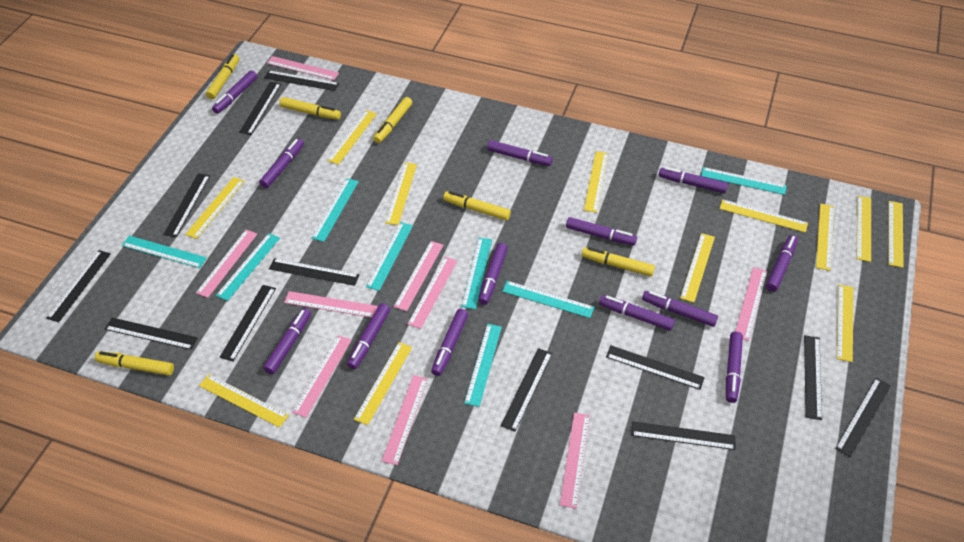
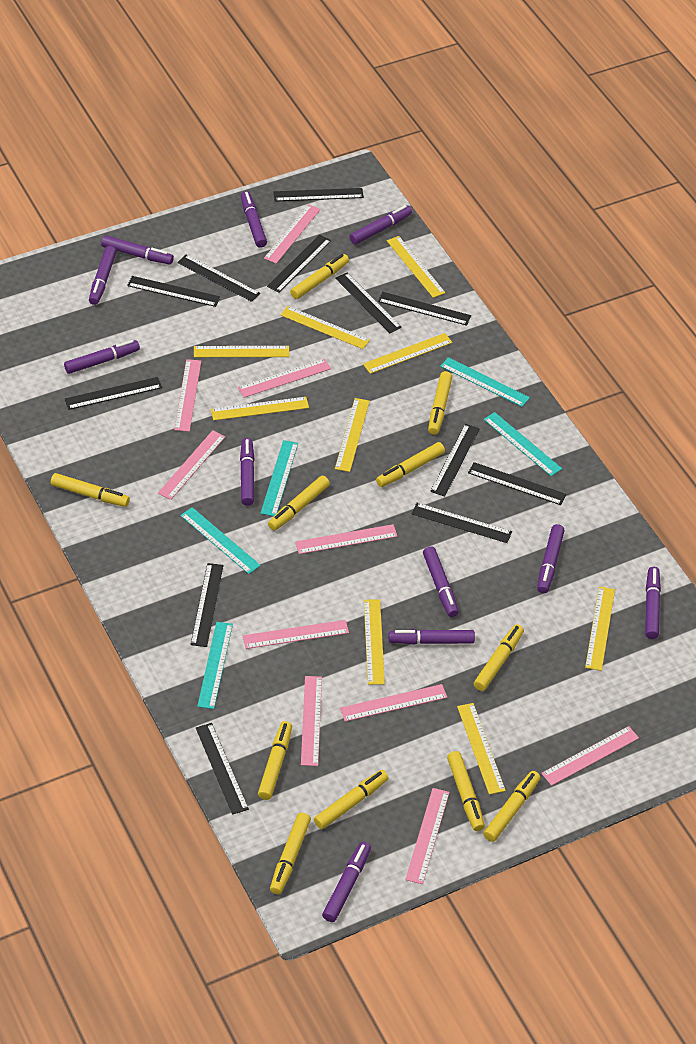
pink ruler: 9 -> 10
purple marker: 13 -> 11
turquoise ruler: 8 -> 5
yellow marker: 6 -> 11
yellow ruler: 12 -> 9

